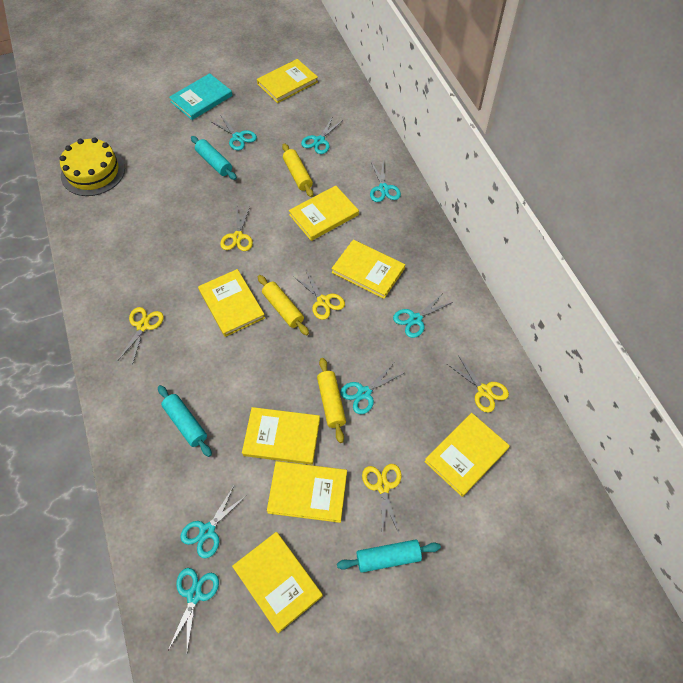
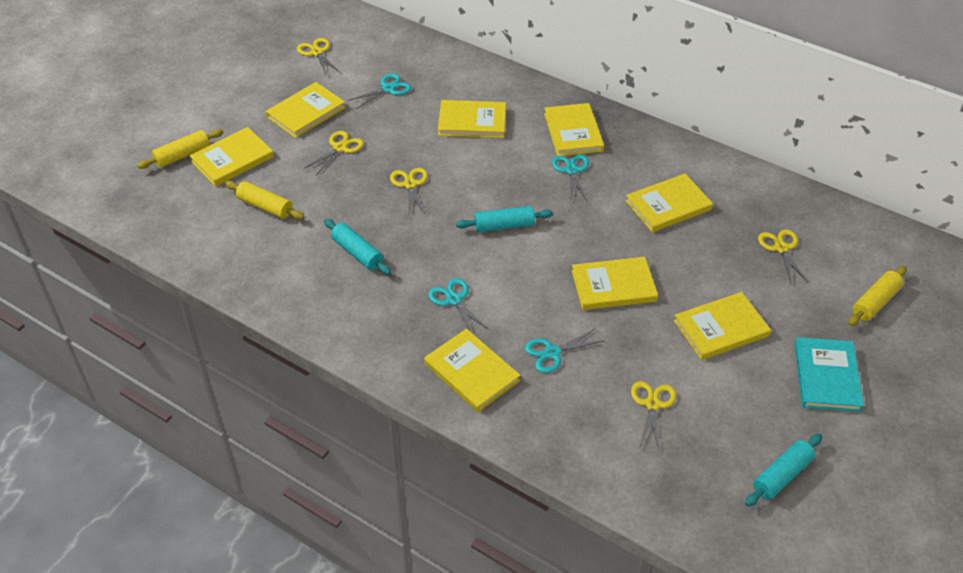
turquoise scissors: 7 -> 4
yellow cake: 1 -> 0

